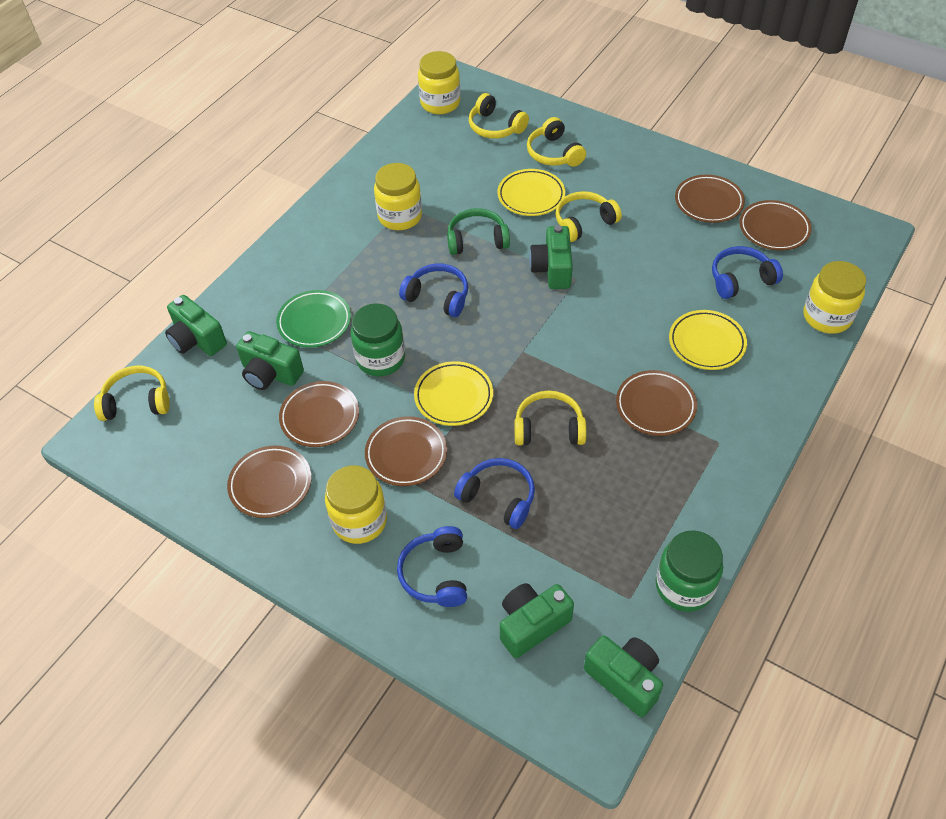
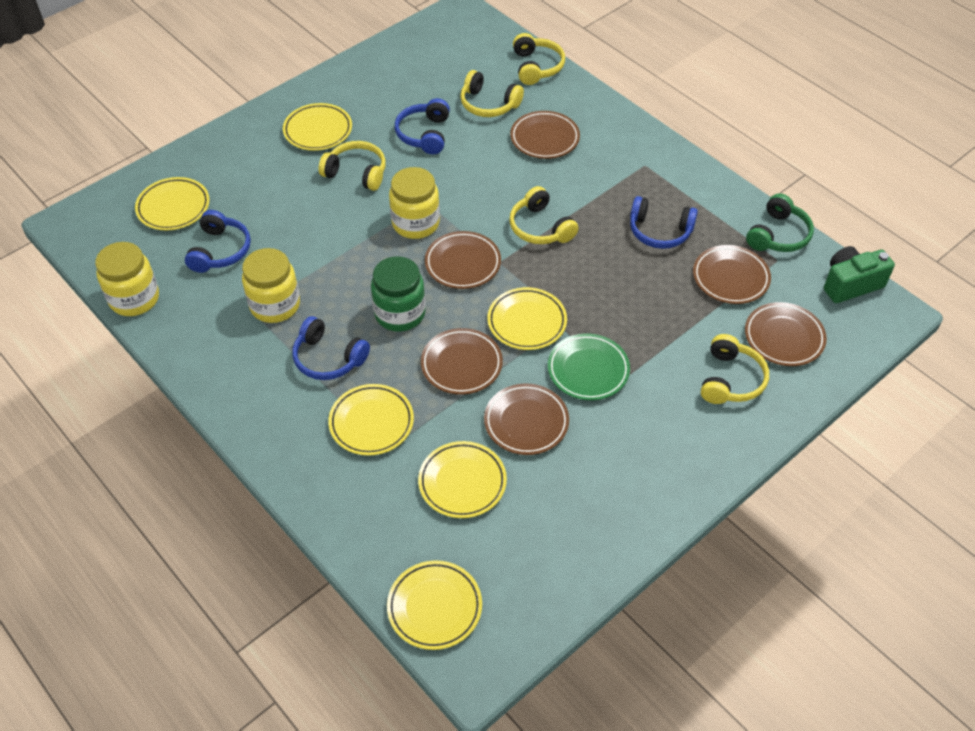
green camera: 5 -> 1
green jar: 2 -> 1
yellow jar: 4 -> 3
yellow plate: 3 -> 6

